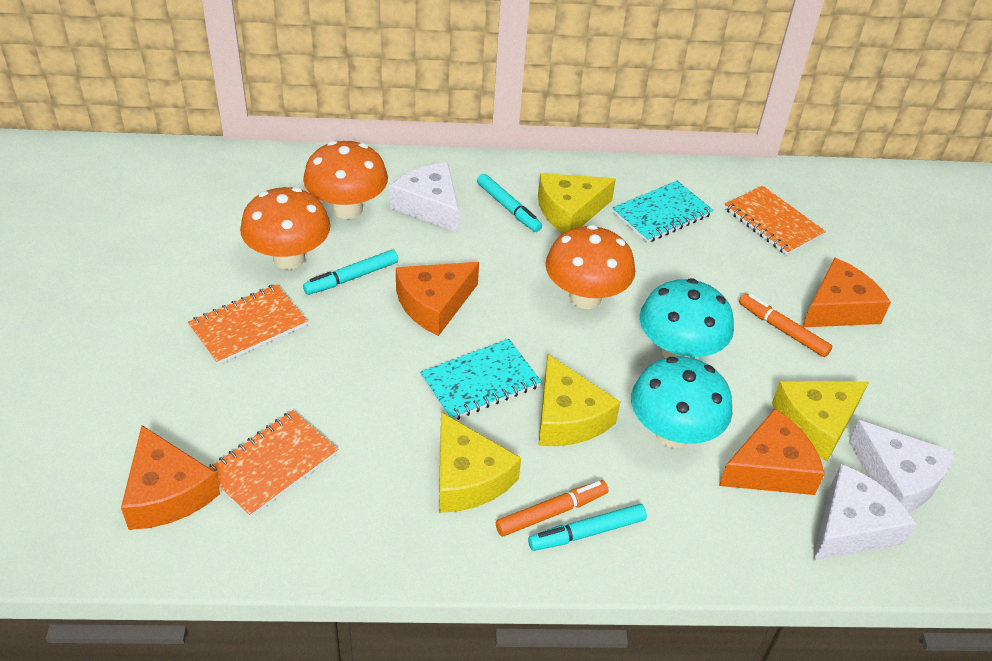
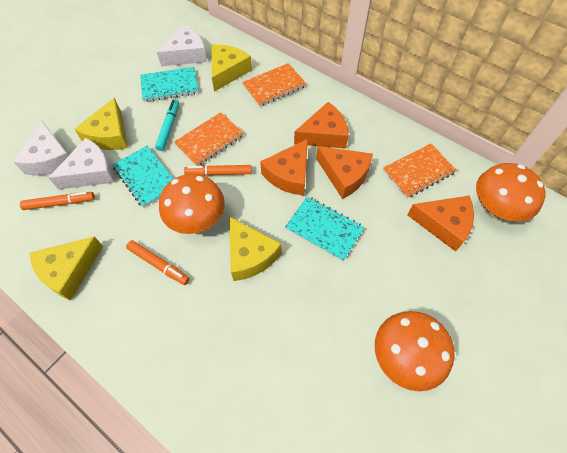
orange marker: 2 -> 3
turquoise marker: 3 -> 1
turquoise mushroom: 2 -> 0
turquoise notebook: 2 -> 3

